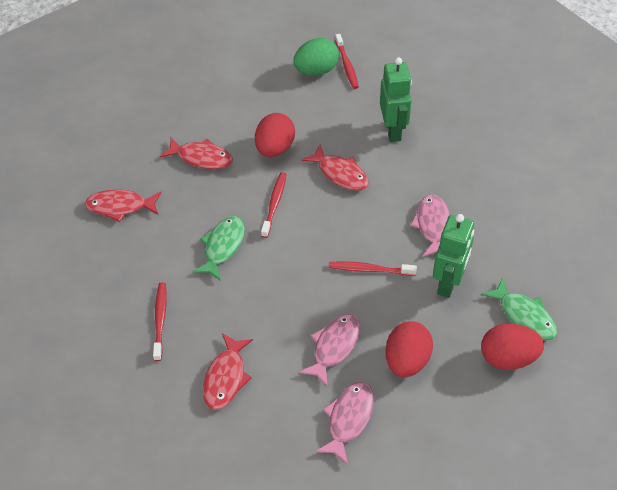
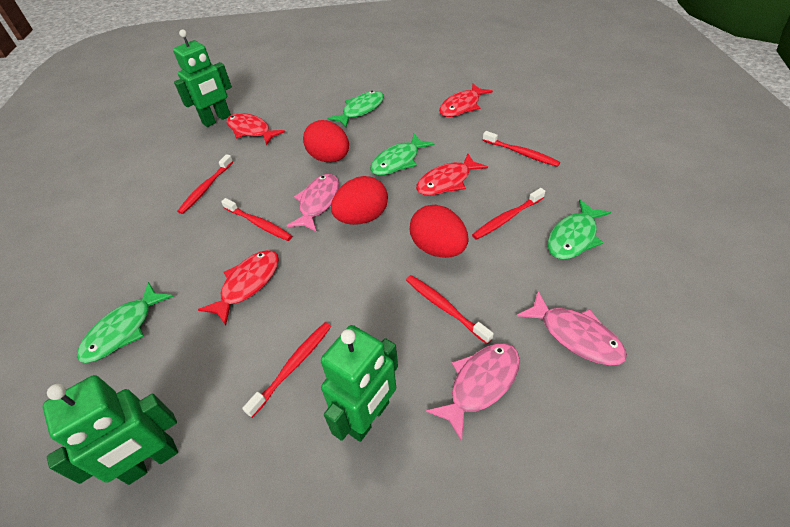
green egg: 1 -> 0
green fish: 2 -> 4
green robot: 2 -> 3
red toothbrush: 4 -> 6

